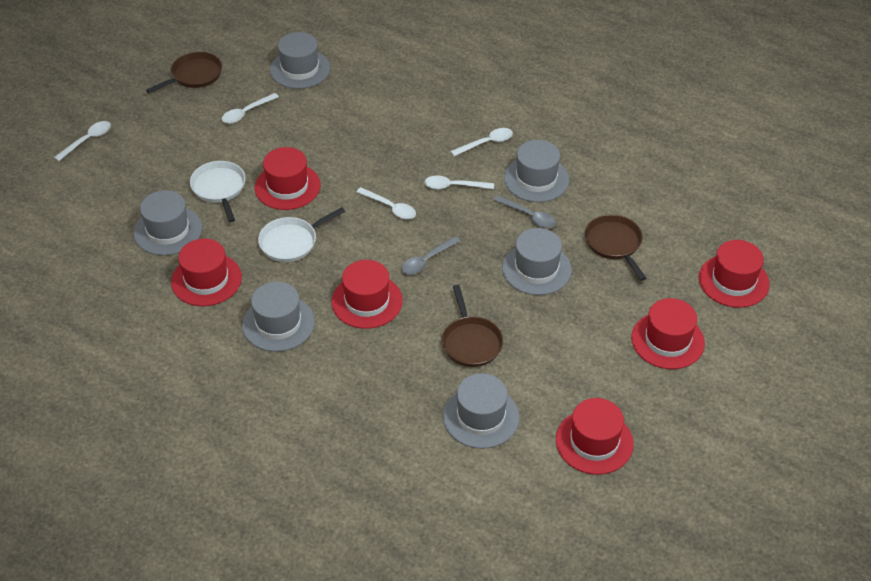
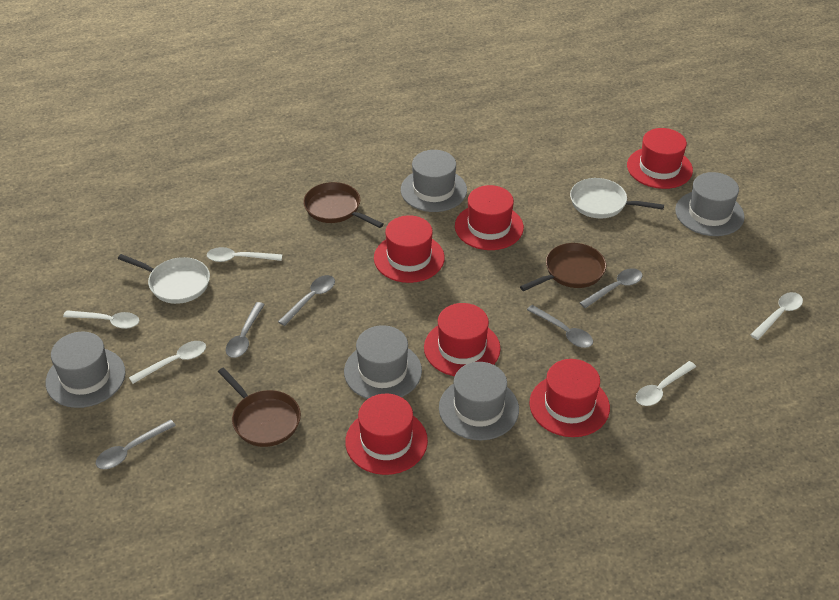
grey hat: 6 -> 5
grey spoon: 2 -> 5

